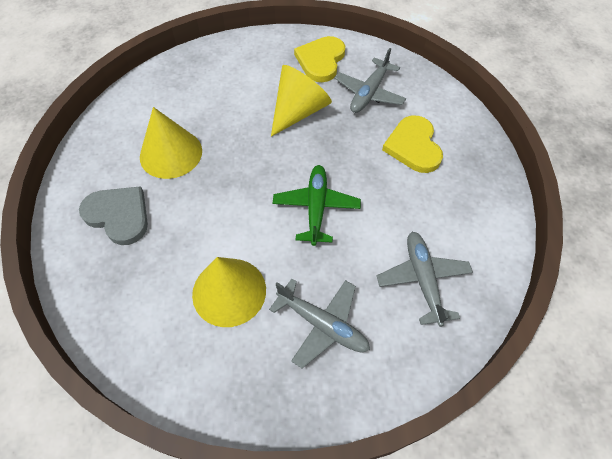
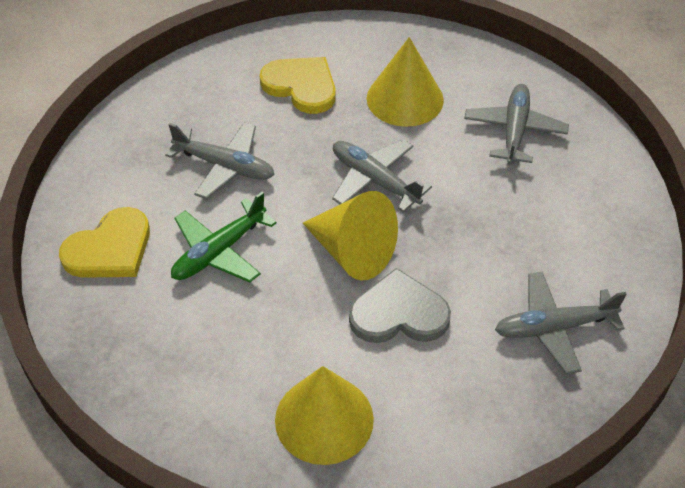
grey plane: 3 -> 4

